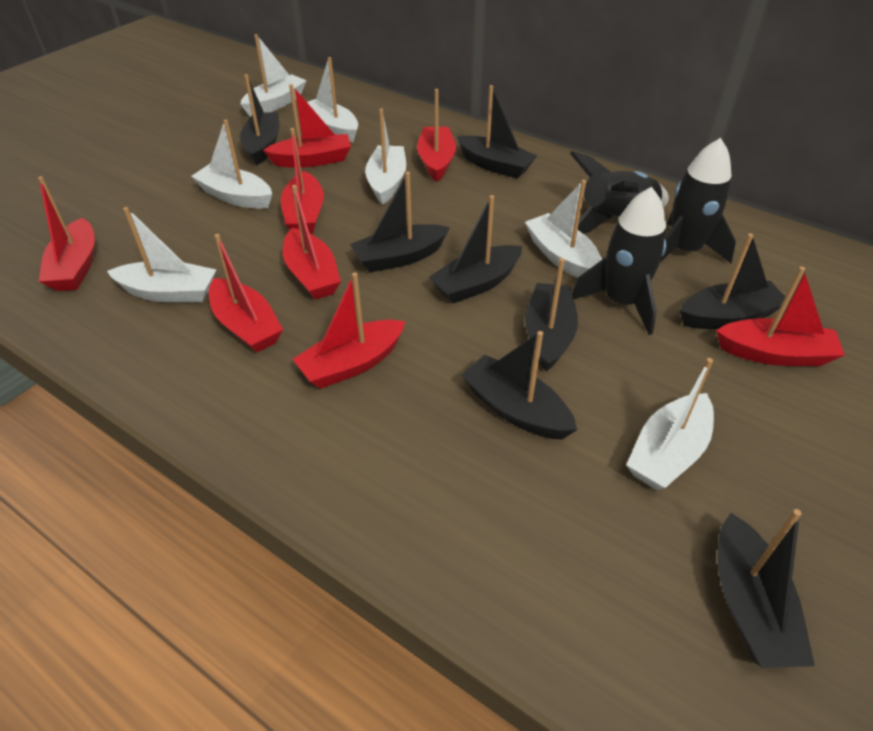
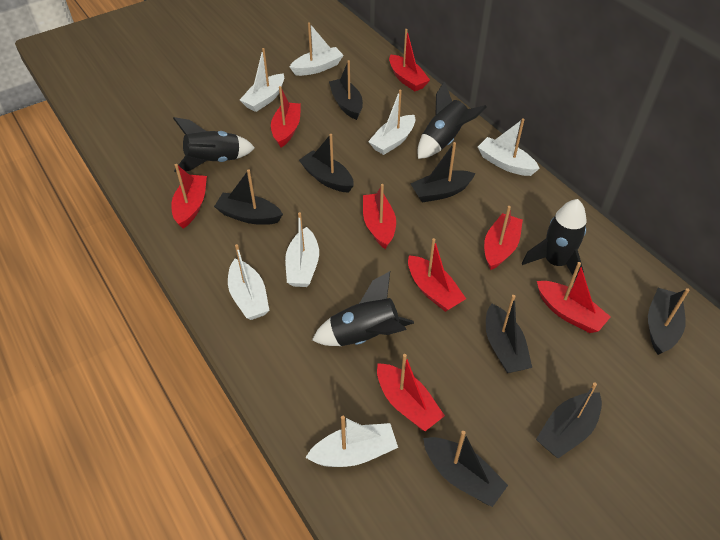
black rocket: 3 -> 4

